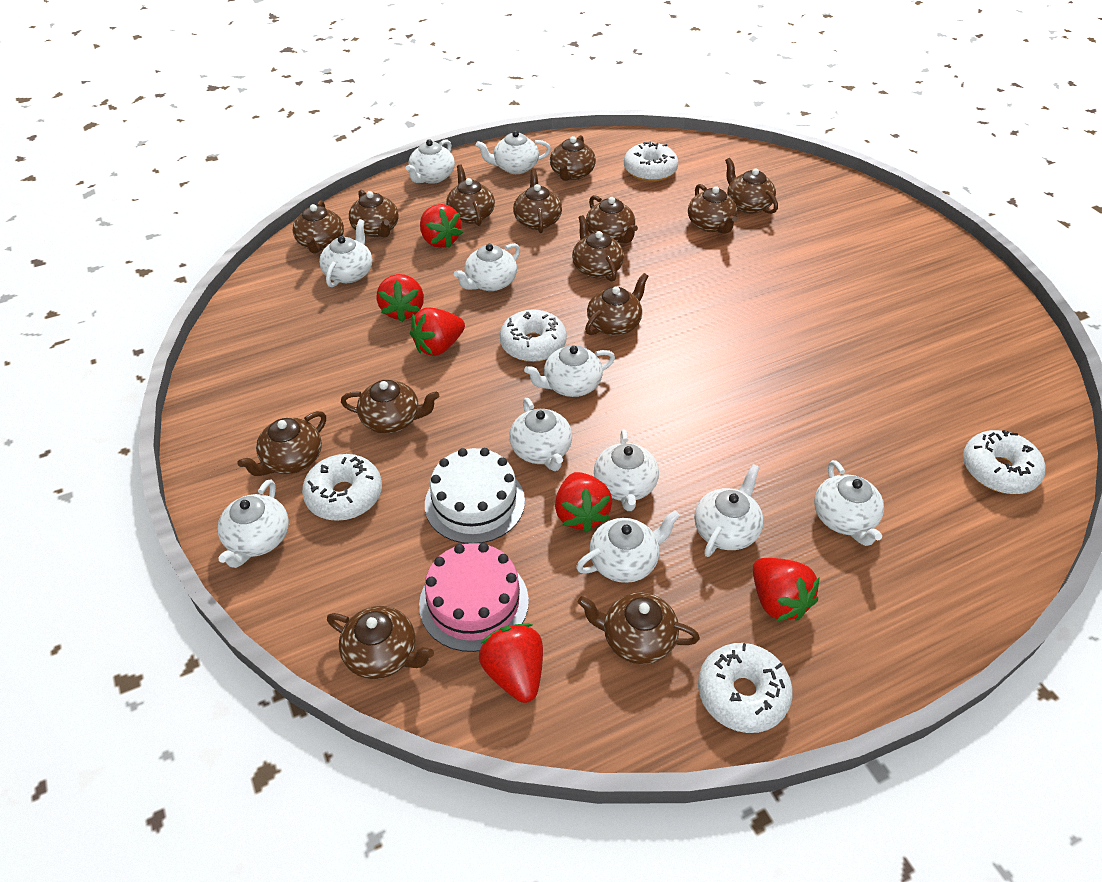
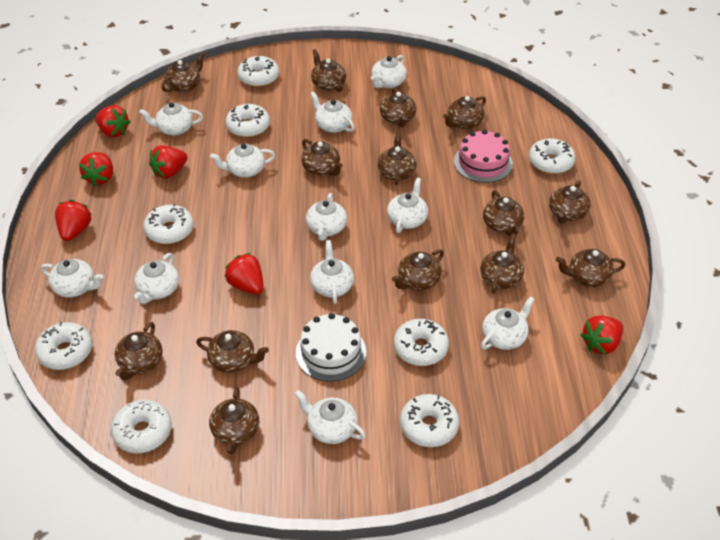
white donut: 5 -> 8

